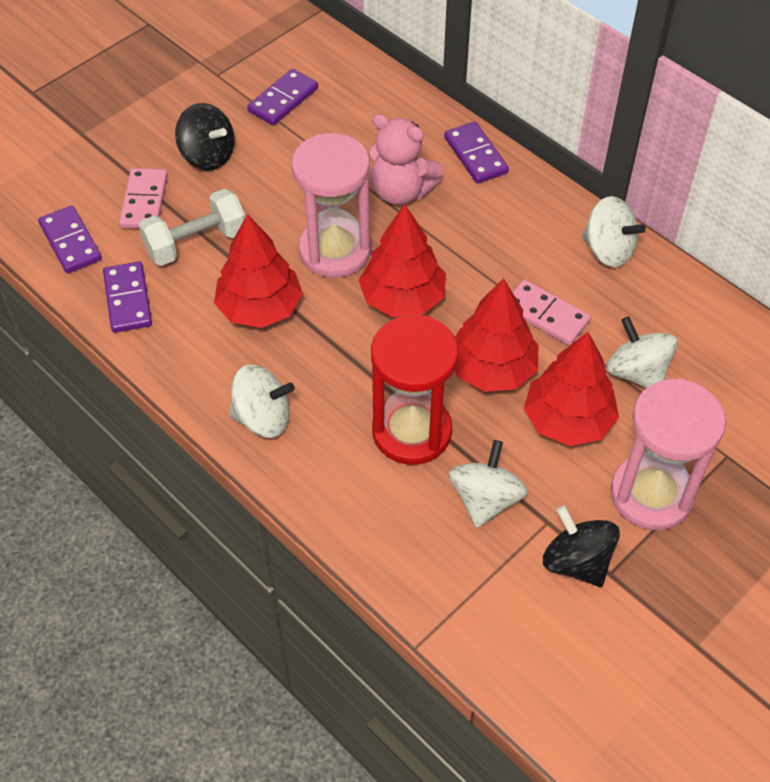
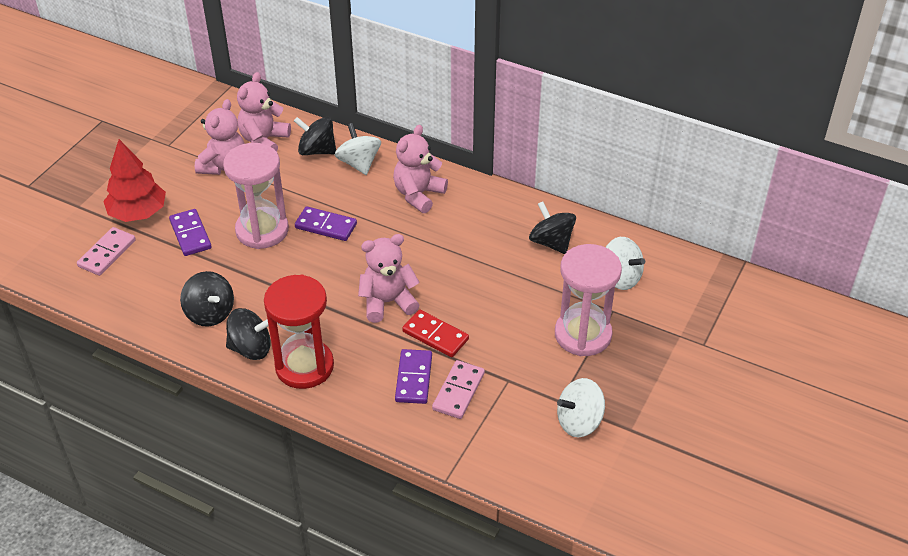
black spinning top: 2 -> 4
pink teddy bear: 1 -> 4
purple domino: 4 -> 3
red domino: 0 -> 1
red tree: 4 -> 1
white dumbbell: 1 -> 0
white spinning top: 4 -> 3

